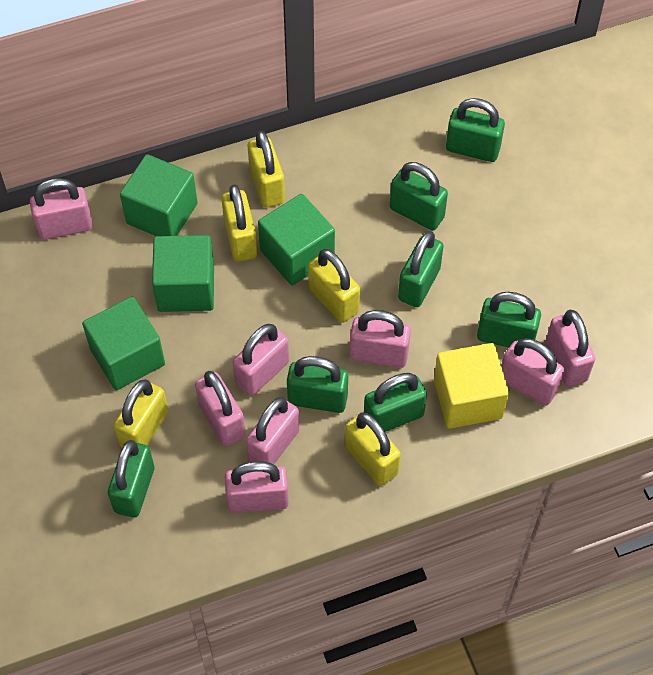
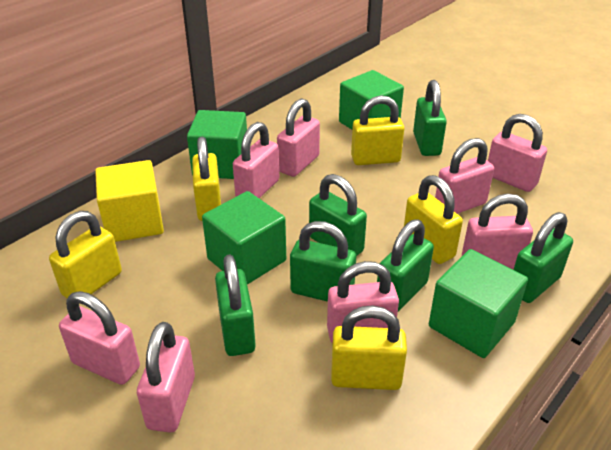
green padlock: 7 -> 6

